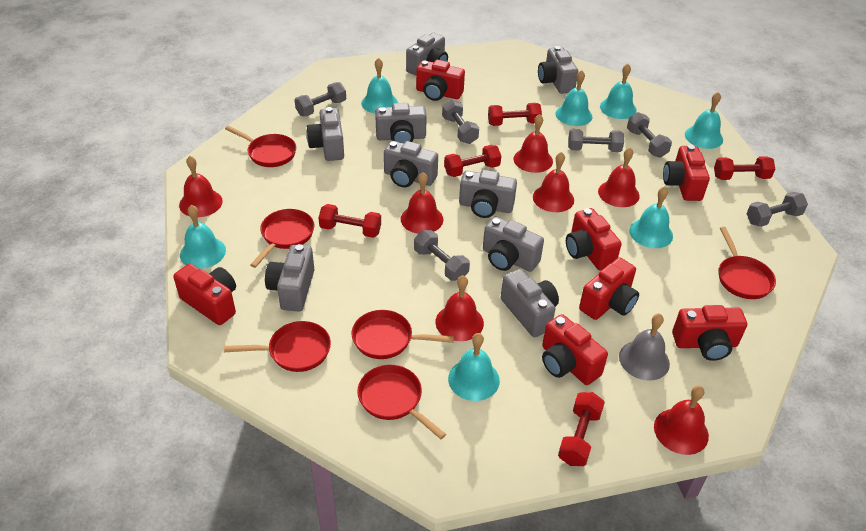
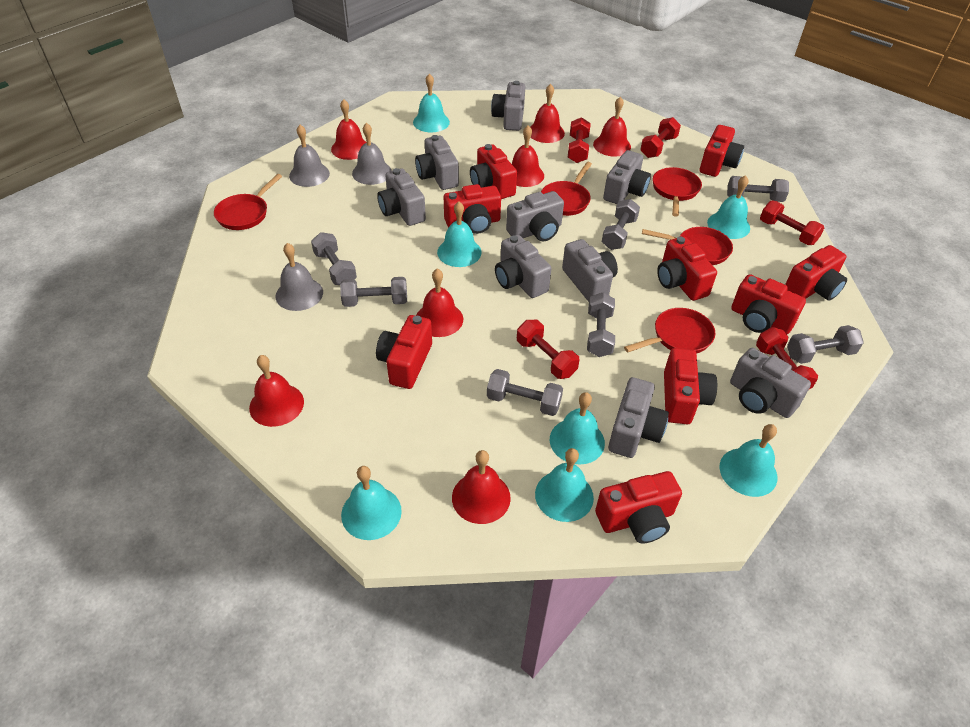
grey bell: 1 -> 3
grey dumbbell: 6 -> 7
red camera: 7 -> 9
red pan: 6 -> 5

